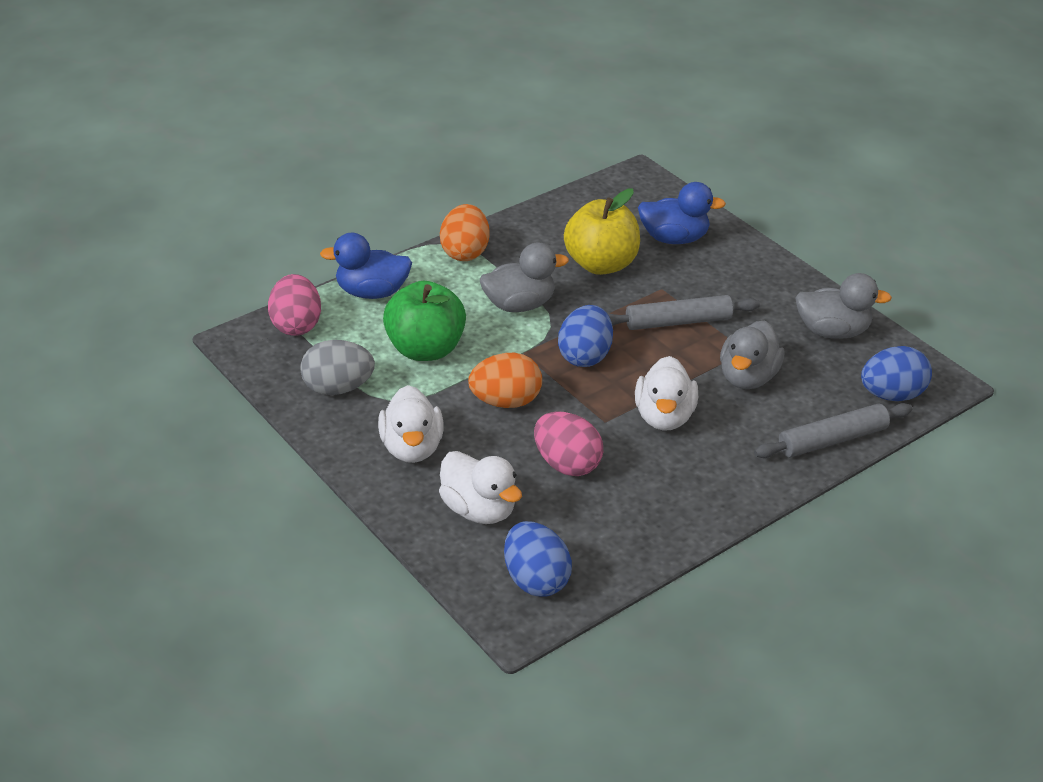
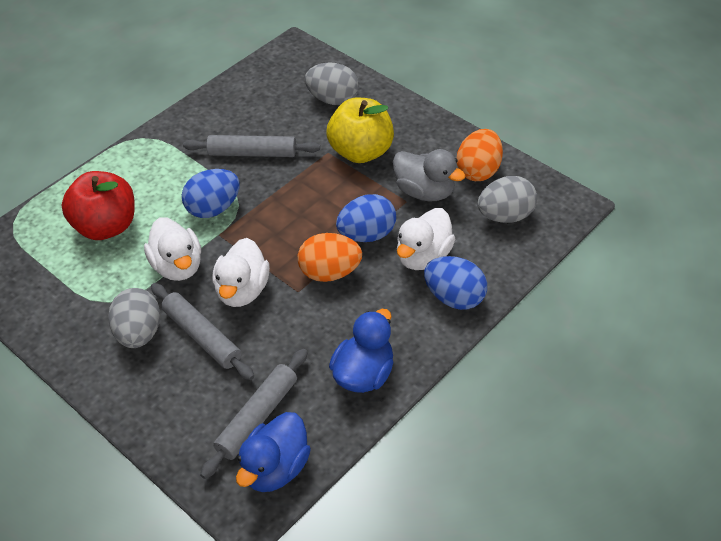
green apple: 1 -> 0
grey duck: 3 -> 1
grey egg: 1 -> 3
grey rolling pin: 2 -> 3
pink egg: 2 -> 0
red apple: 0 -> 1

